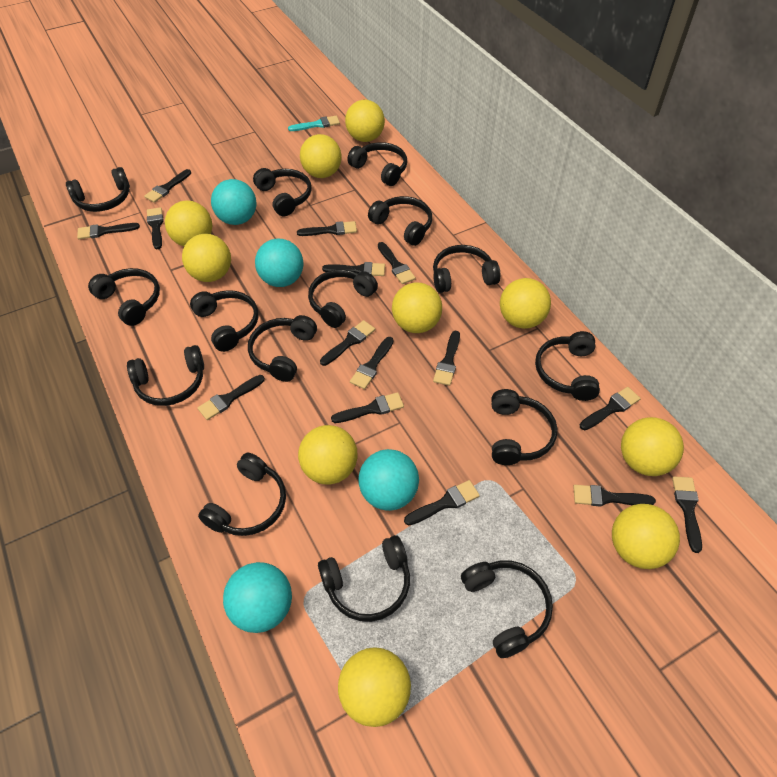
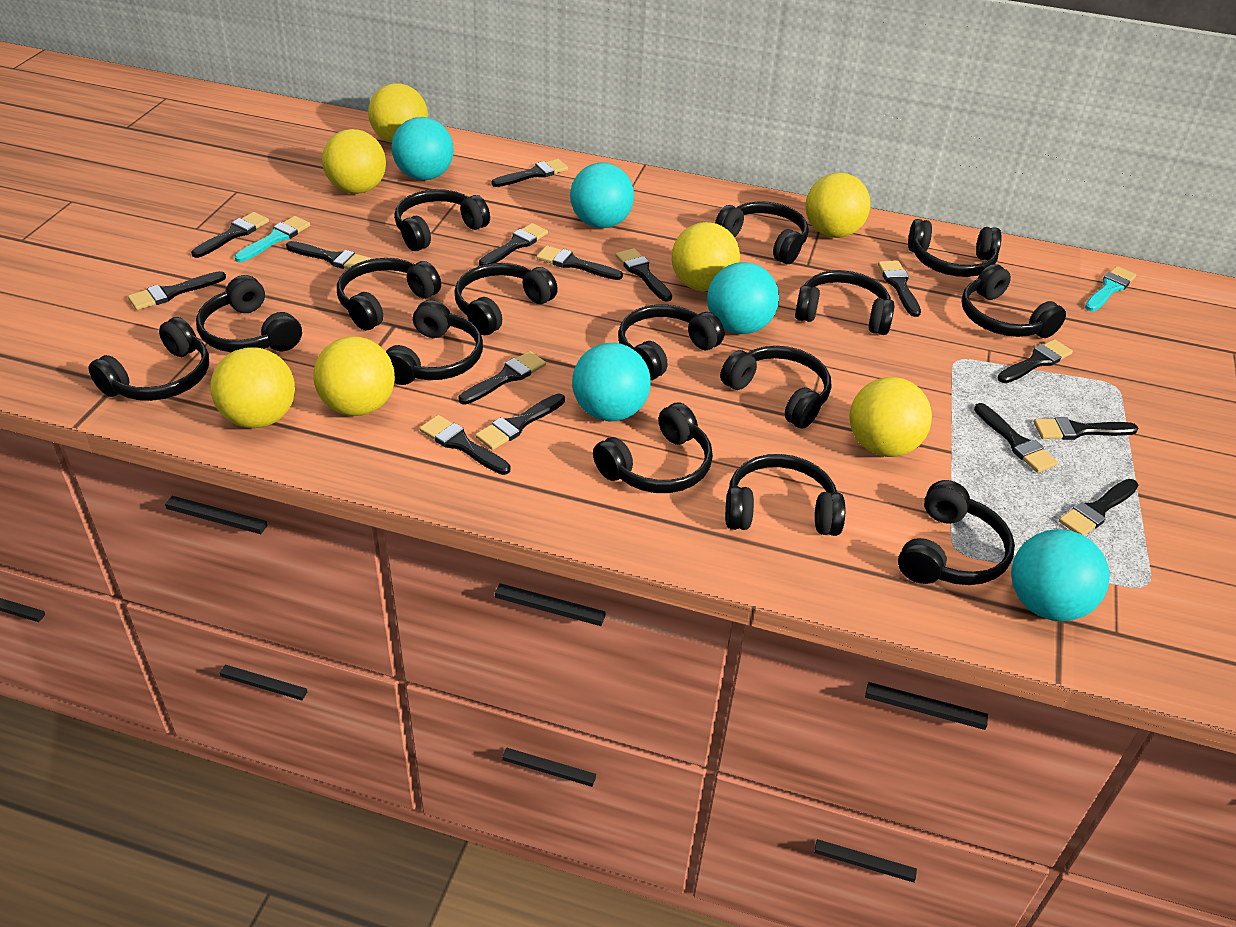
turquoise ball: 4 -> 5
turquoise brush: 1 -> 2
yellow ball: 10 -> 7

